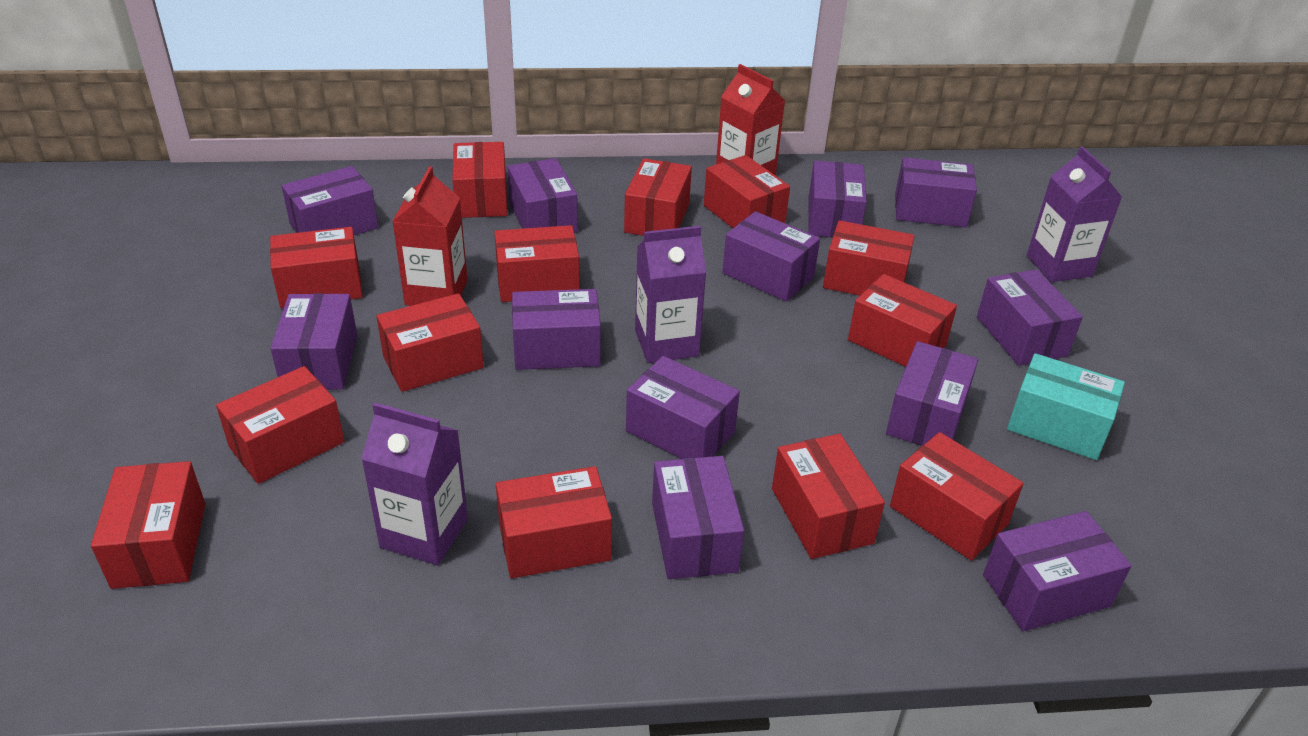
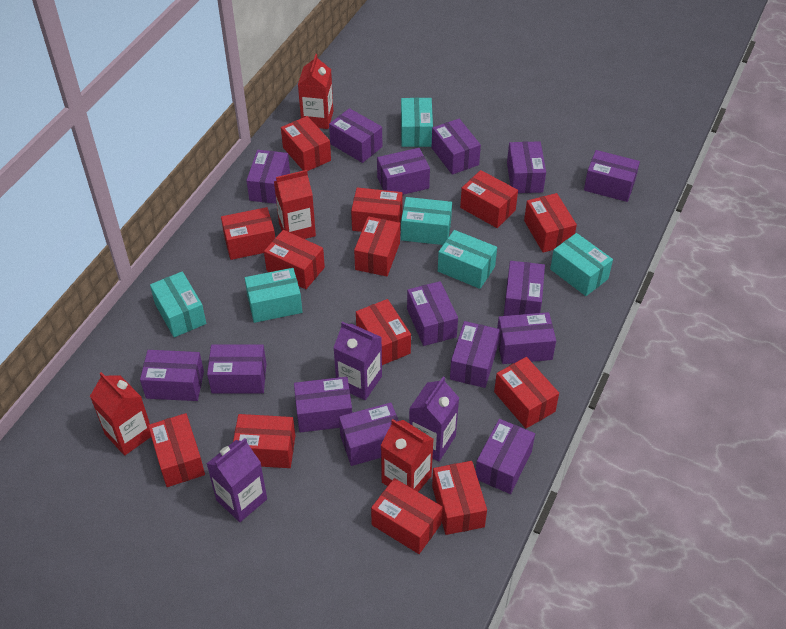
purple box: 12 -> 15
red carton: 2 -> 4
turquoise box: 1 -> 6

